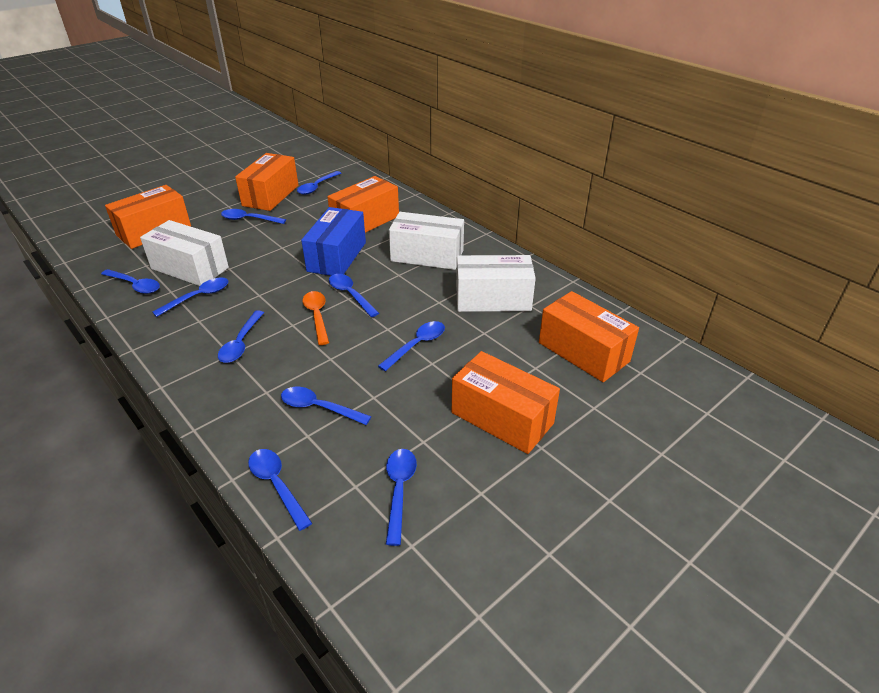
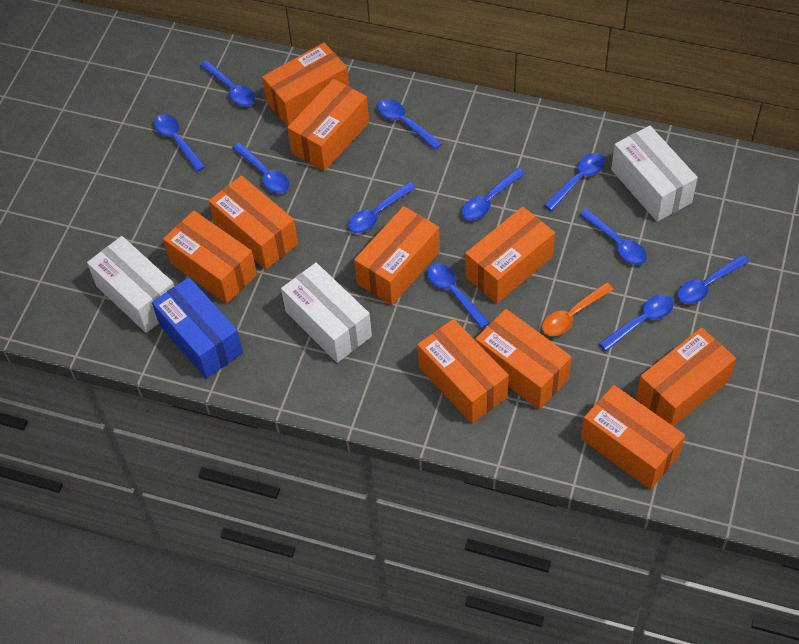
blue spoon: 10 -> 11
orange box: 5 -> 10

